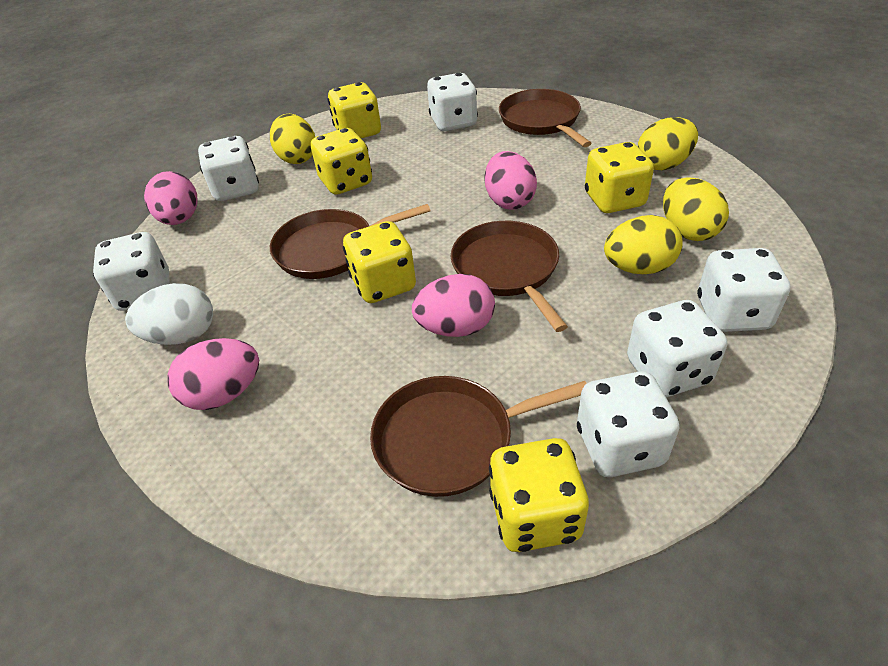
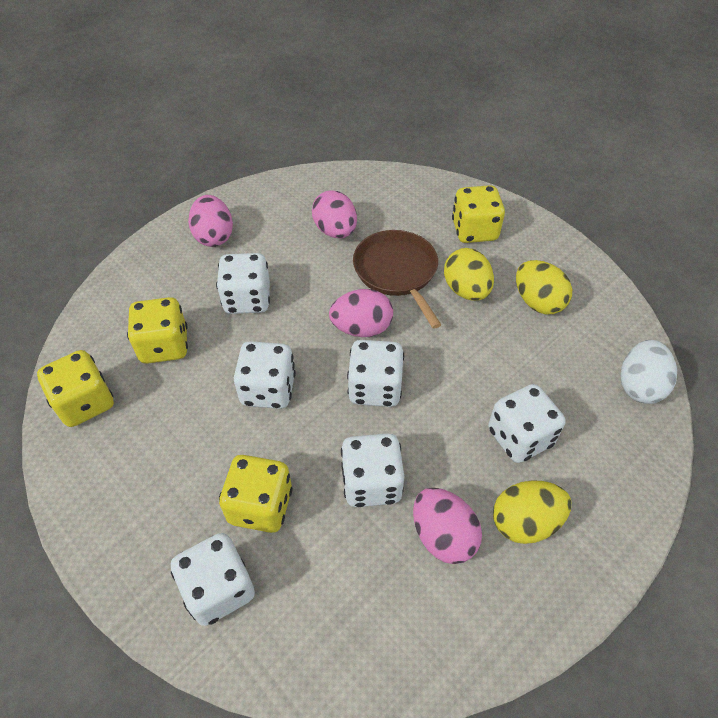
brown pan: 4 -> 1
yellow dice: 5 -> 4
yellow egg: 4 -> 3

